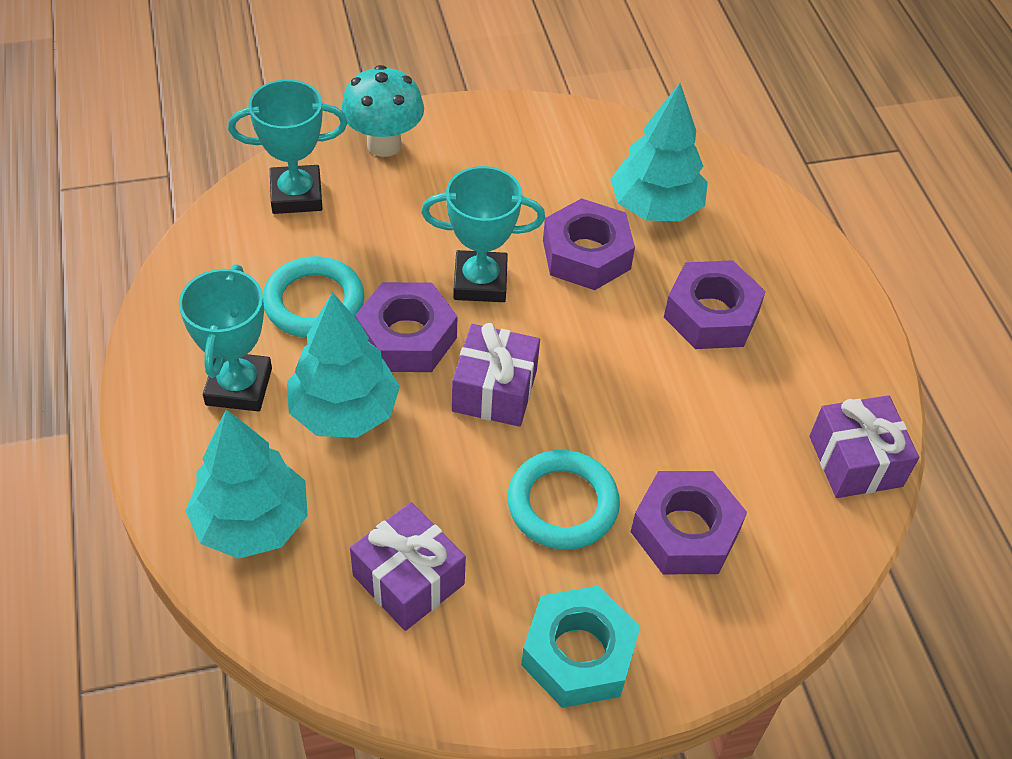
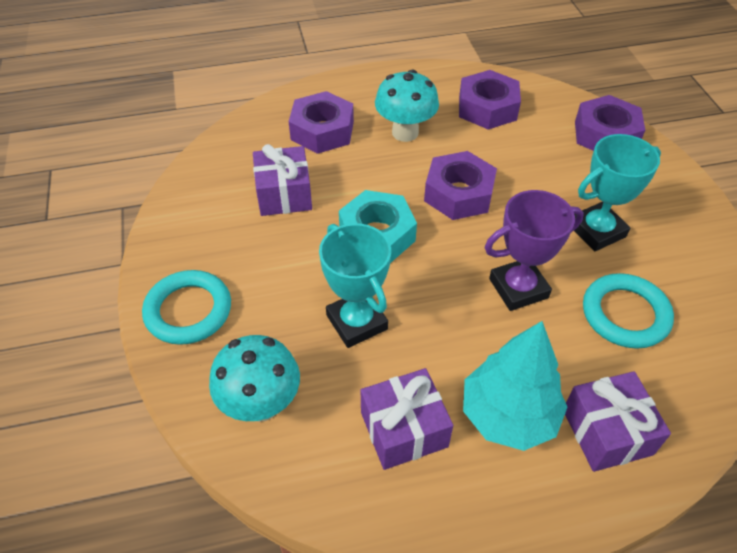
purple trophy: 0 -> 1
turquoise mushroom: 1 -> 2
turquoise tree: 3 -> 1
turquoise trophy: 3 -> 2

